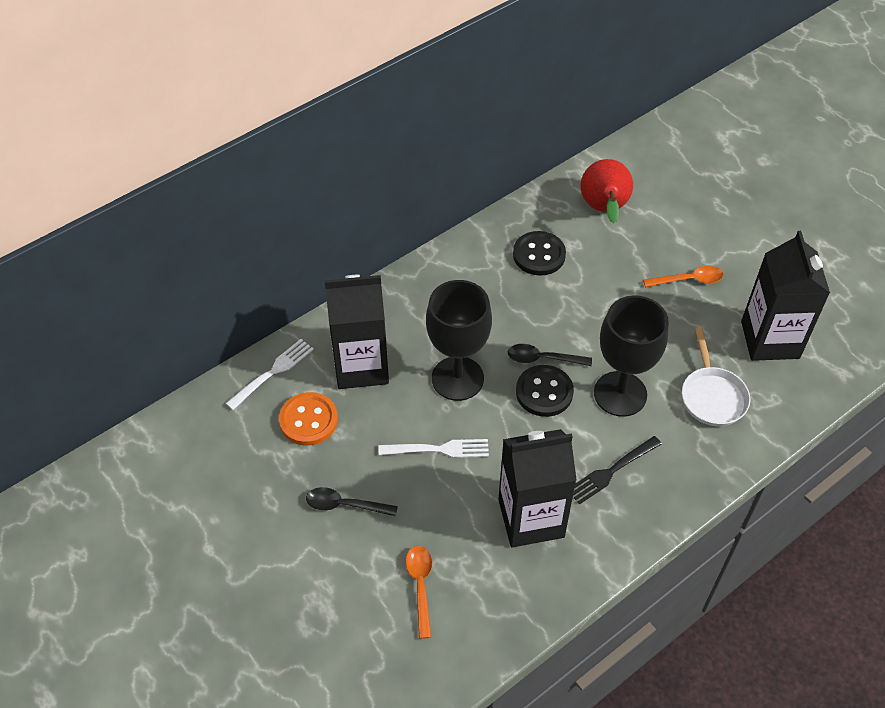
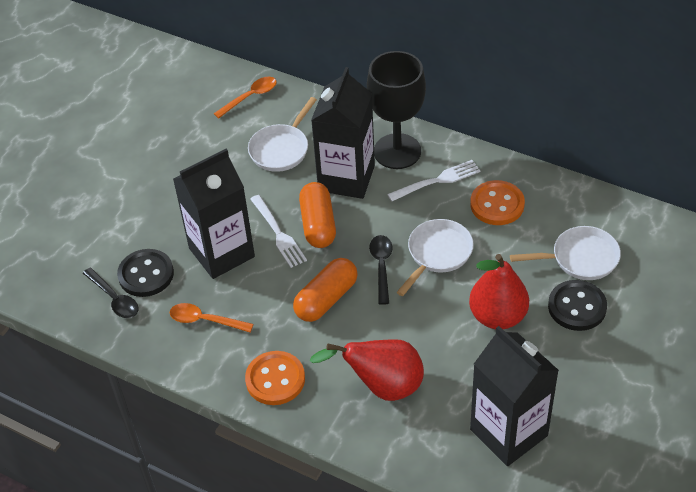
black fork: 1 -> 0
black goblet: 2 -> 1
orange button: 1 -> 2
orange capsule: 0 -> 2
red pear: 1 -> 2
white pan: 1 -> 3

